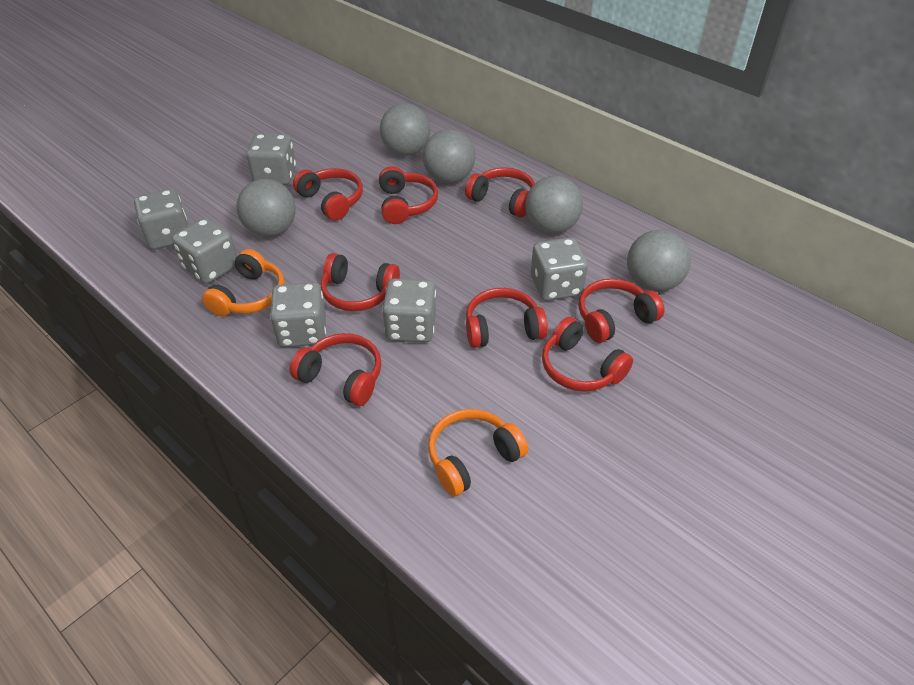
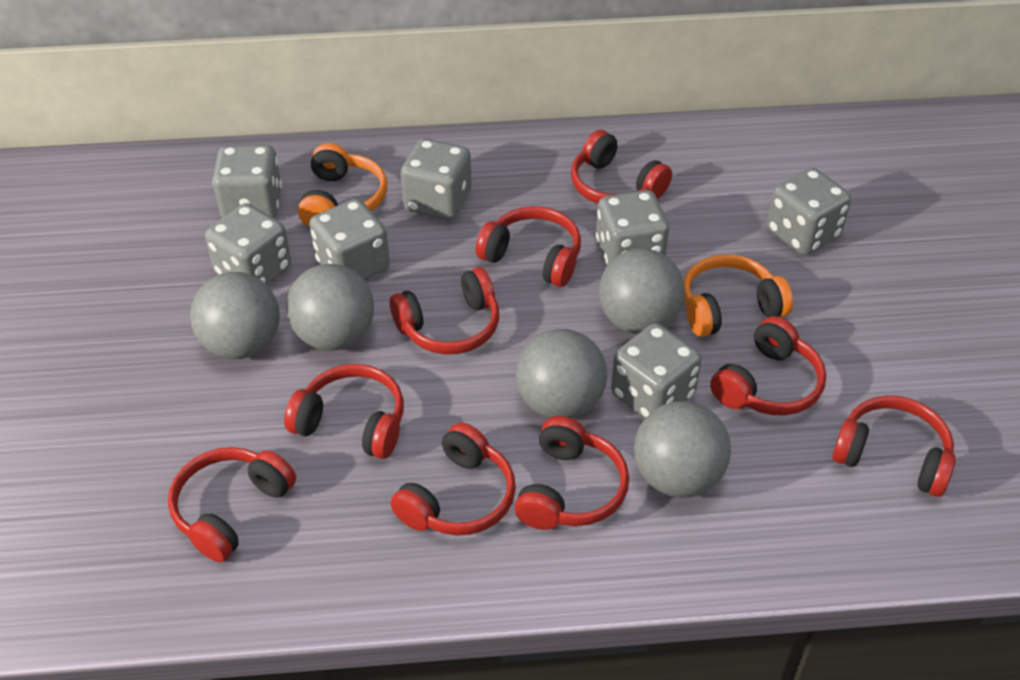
grey dice: 6 -> 7
red headphones: 8 -> 9

